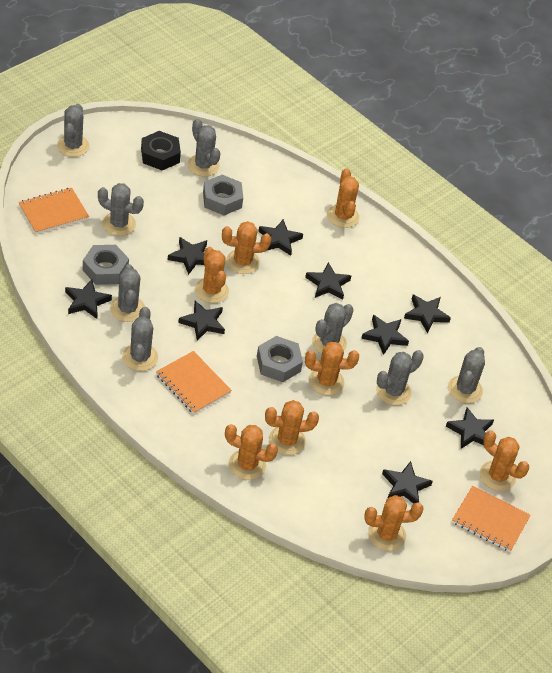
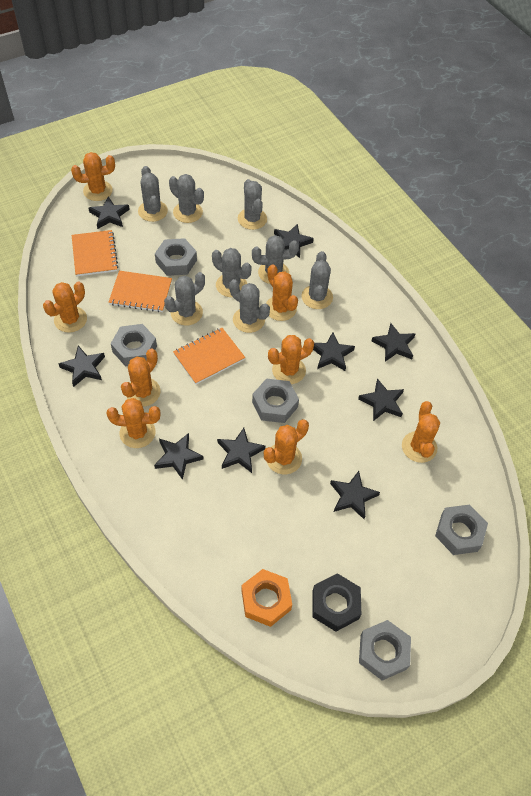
grey nut: 3 -> 5
orange nut: 0 -> 1

